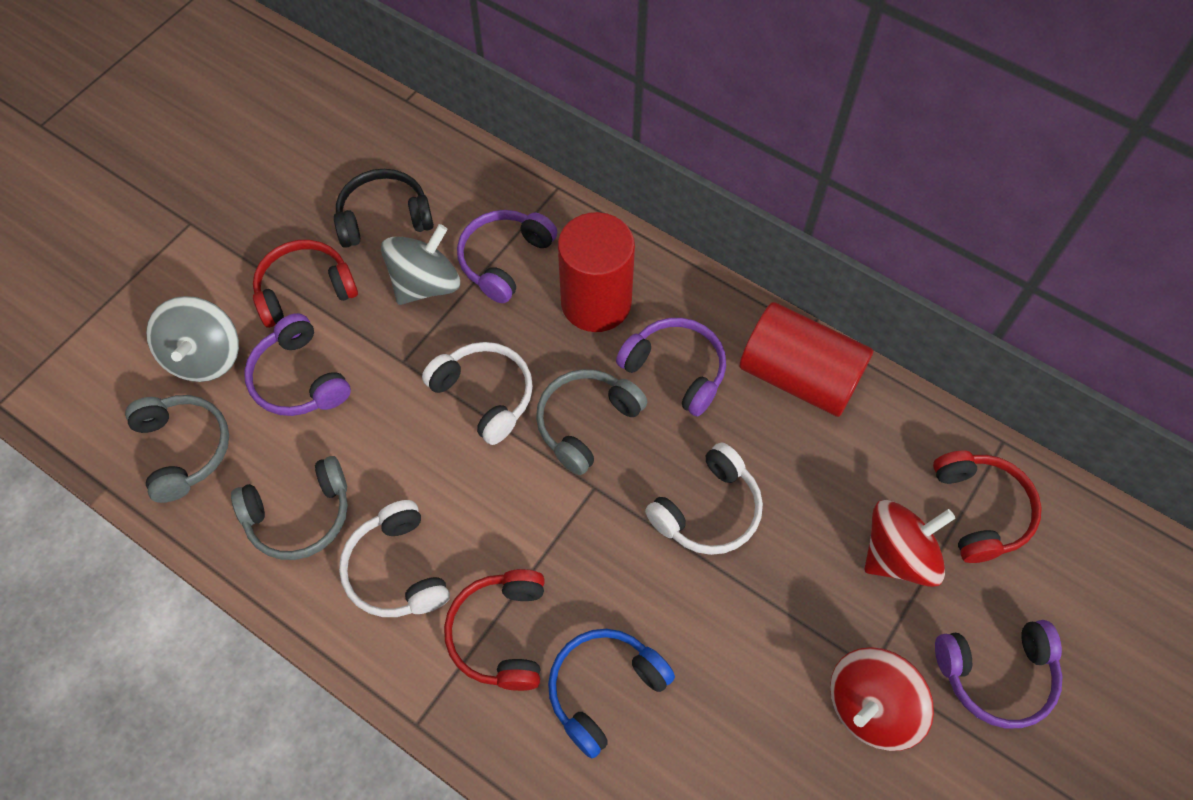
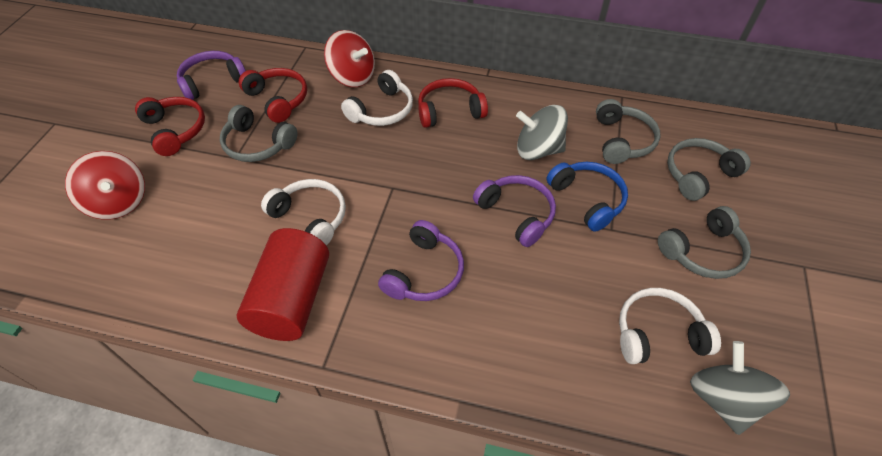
black headphones: 1 -> 0
grey headphones: 3 -> 4
purple headphones: 4 -> 3
red cylinder: 2 -> 1

